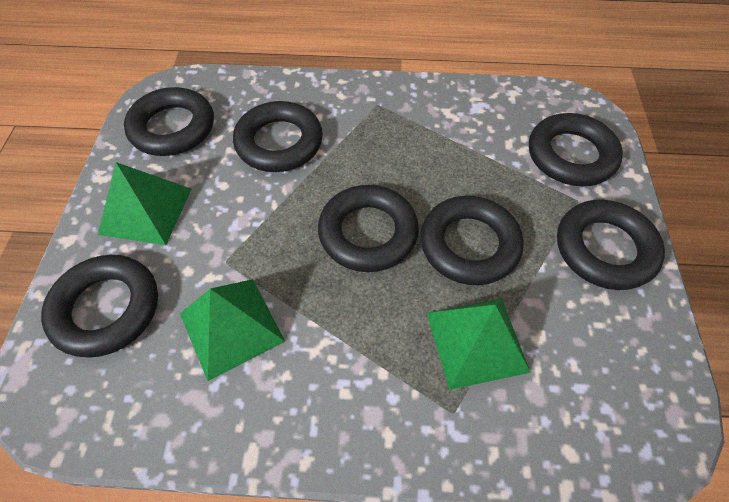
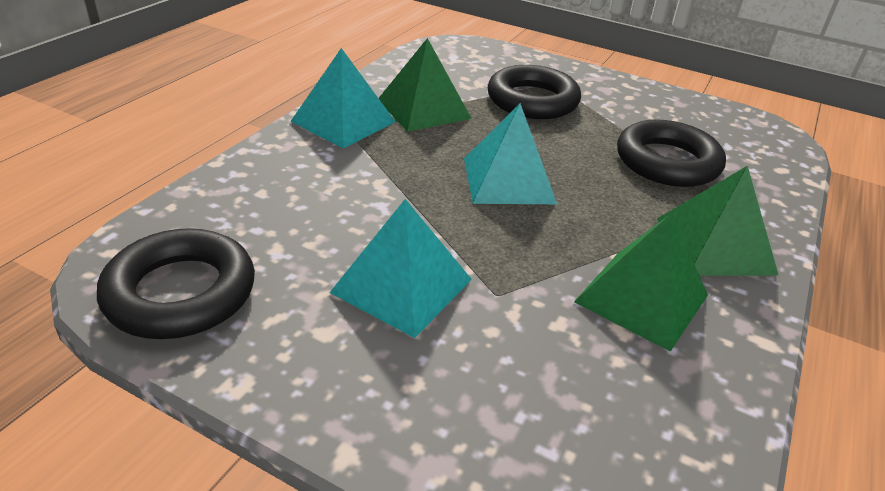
black ring: 7 -> 3
turquoise pyramid: 0 -> 3

